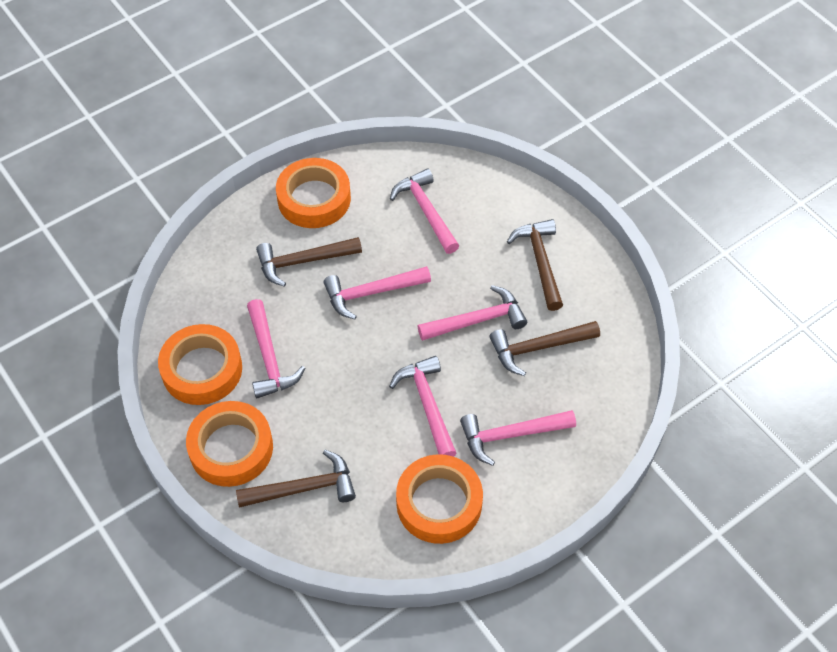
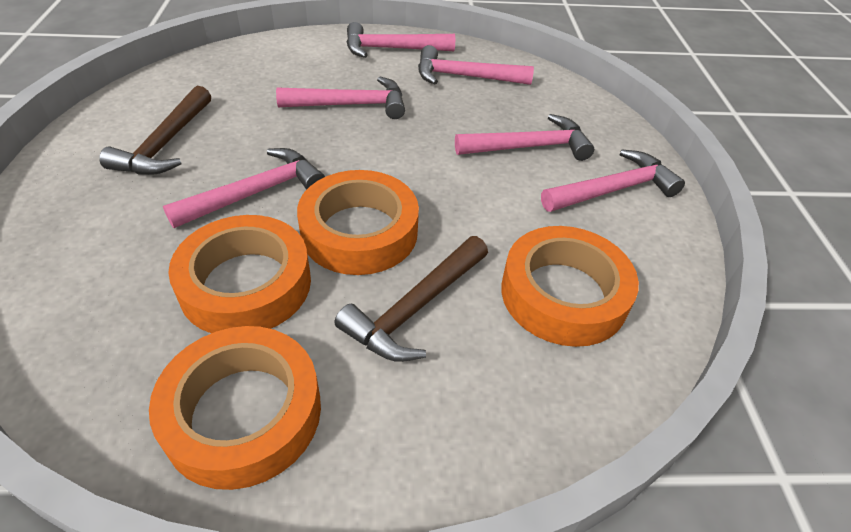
brown hammer: 4 -> 2

